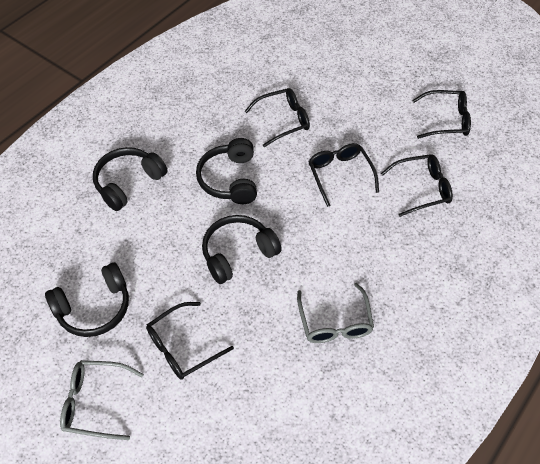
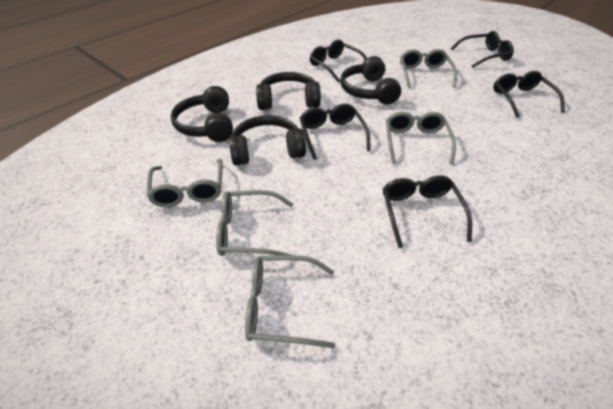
grey glasses: 2 -> 5

